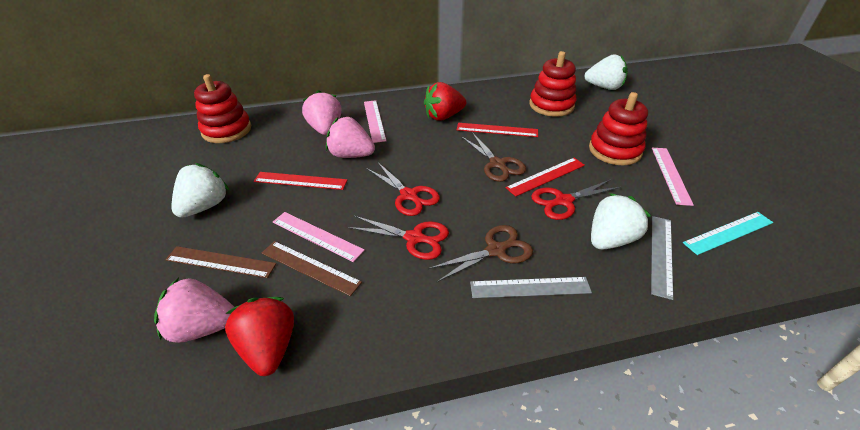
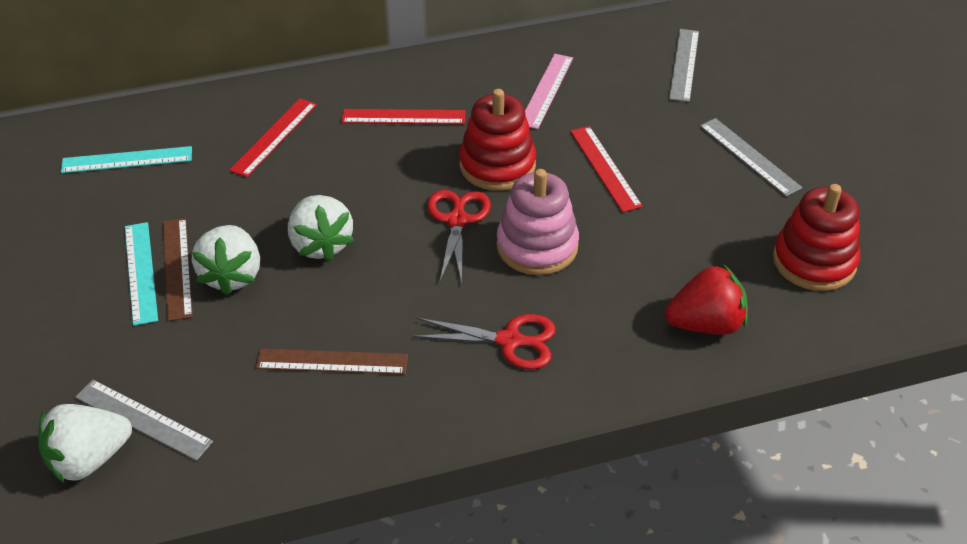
brown scissors: 2 -> 0
grey ruler: 2 -> 3
pink ruler: 3 -> 1
pink stacking toy: 0 -> 1
pink strawberry: 3 -> 0
red scissors: 3 -> 2
red stacking toy: 3 -> 2
red strawberry: 2 -> 1
turquoise ruler: 1 -> 2

